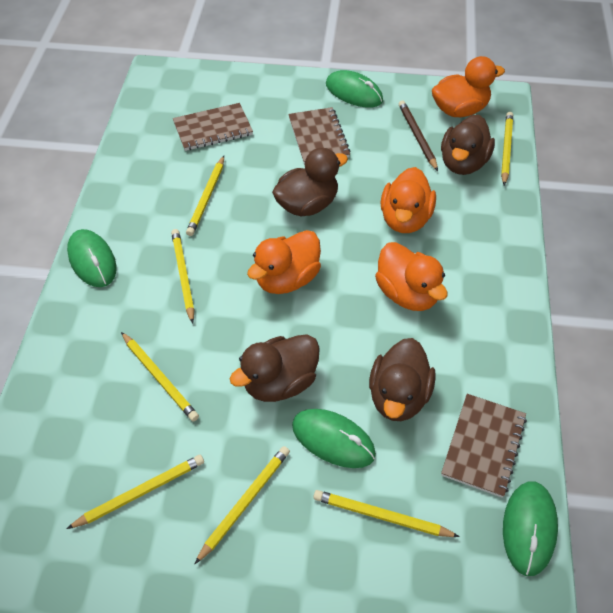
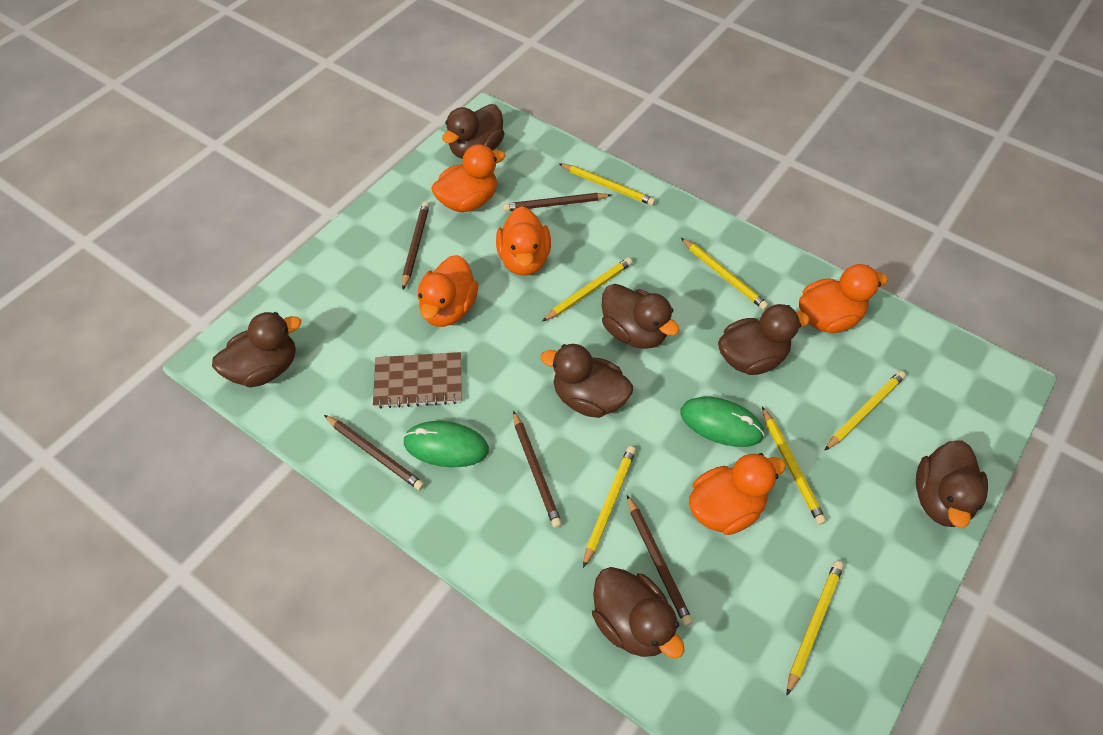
brown duck: 4 -> 7
brown notebook: 3 -> 1
brown pencil: 1 -> 5
green mouse: 4 -> 2
orange duck: 4 -> 5

